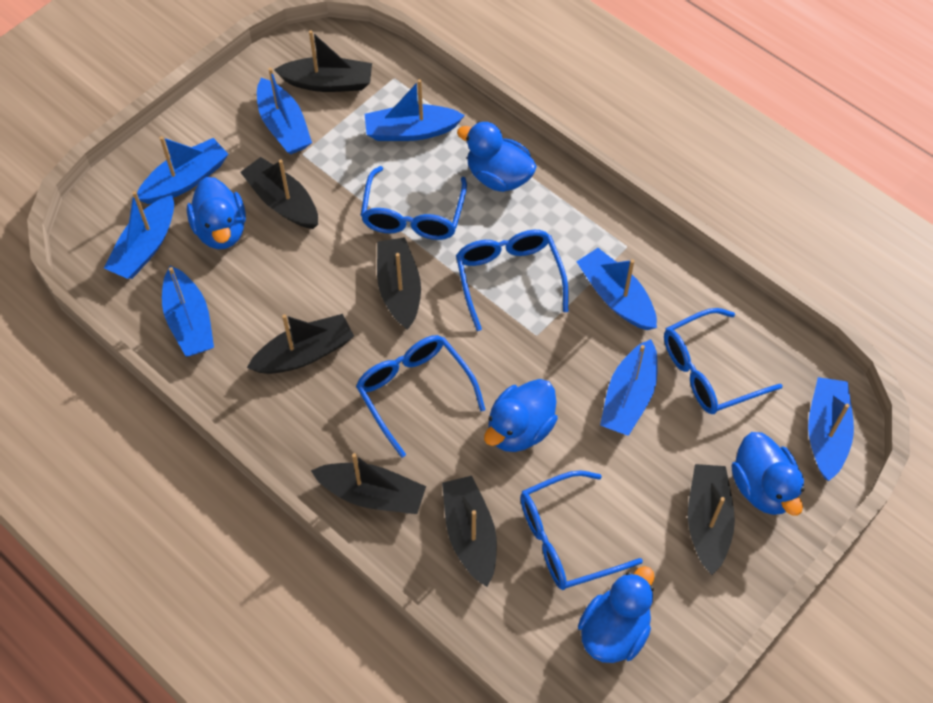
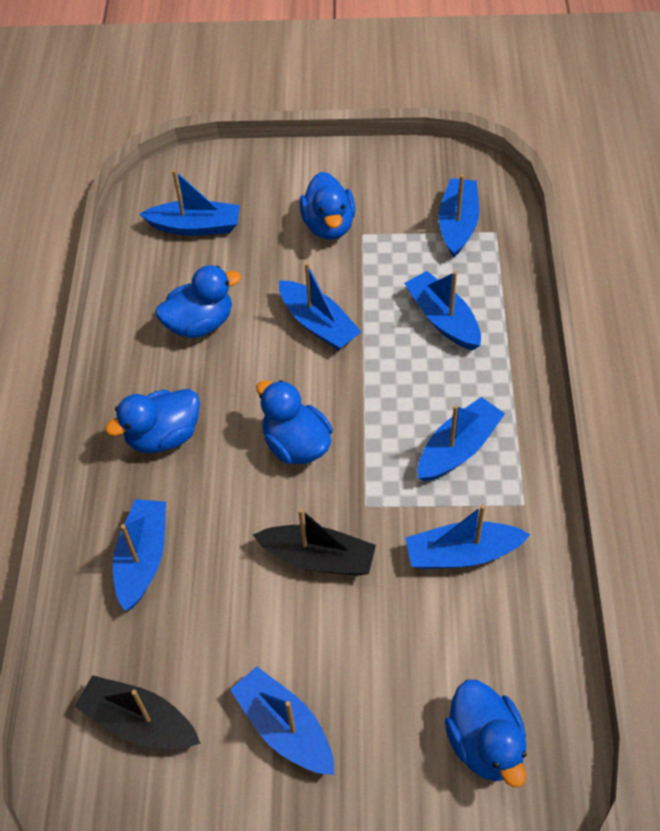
black boat: 7 -> 2
blue glasses: 5 -> 0

